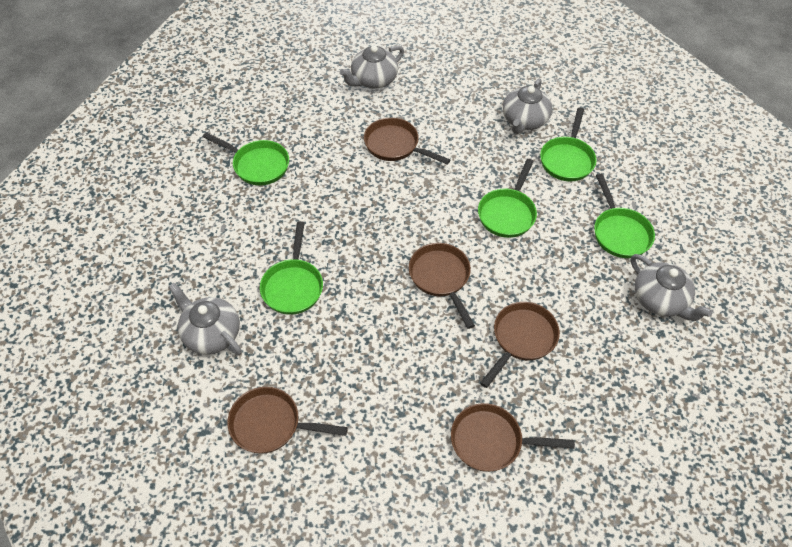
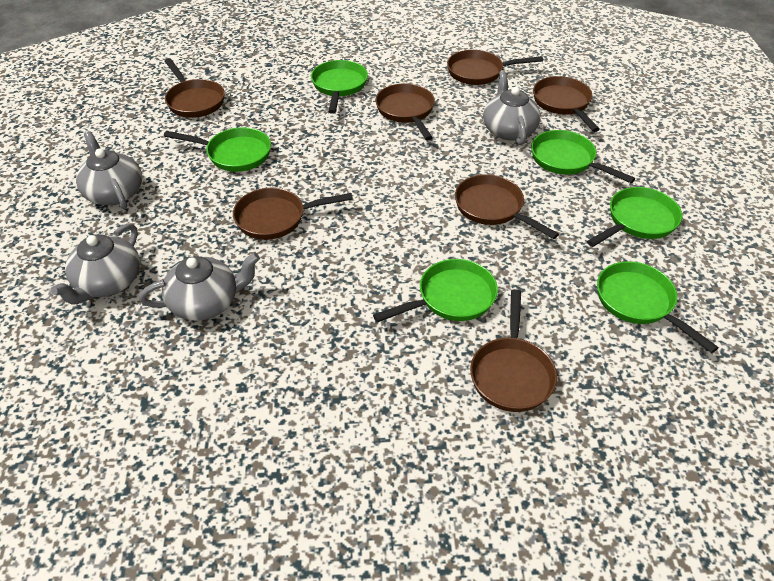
brown pan: 5 -> 7
green pan: 5 -> 6

